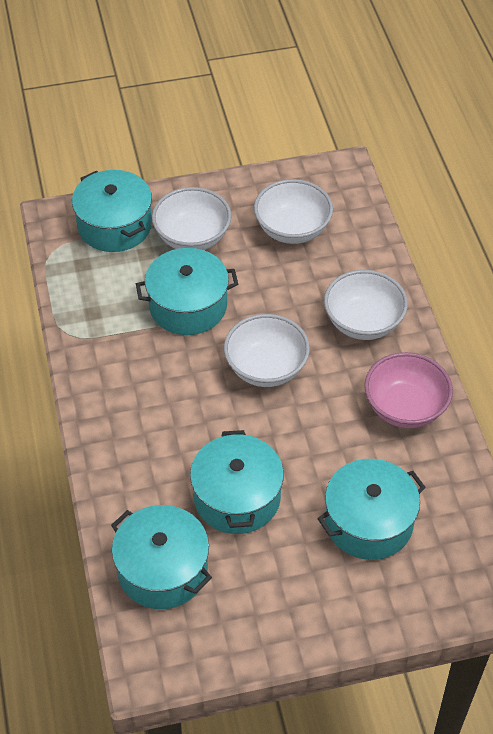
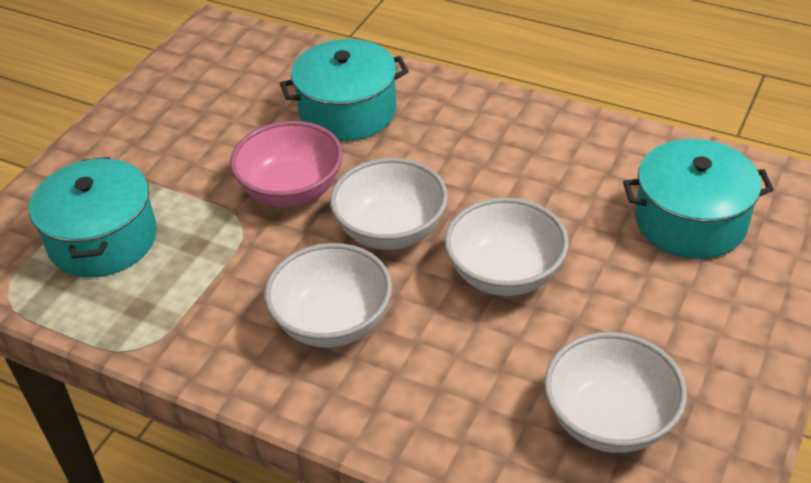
turquoise pot: 5 -> 3

